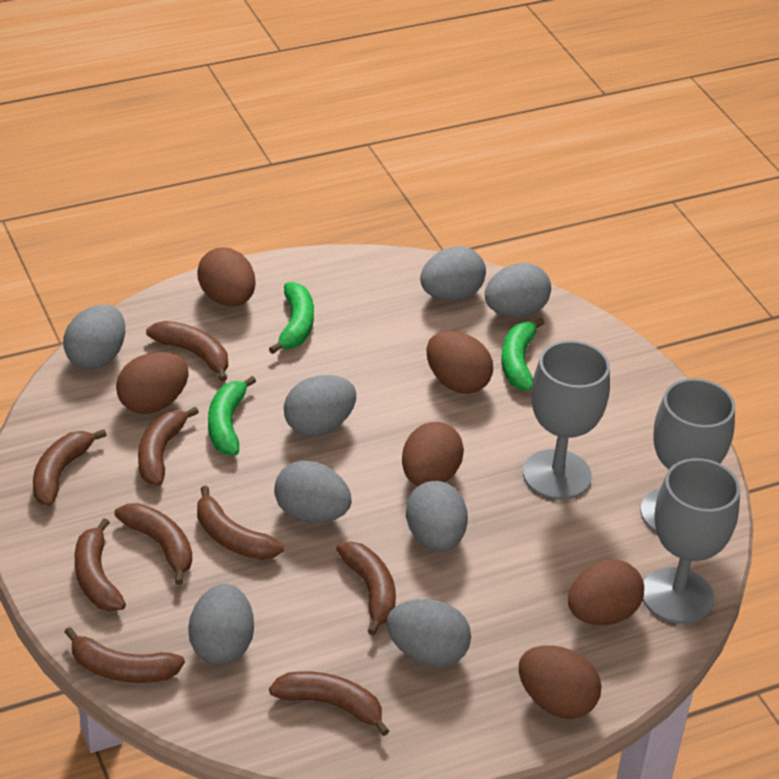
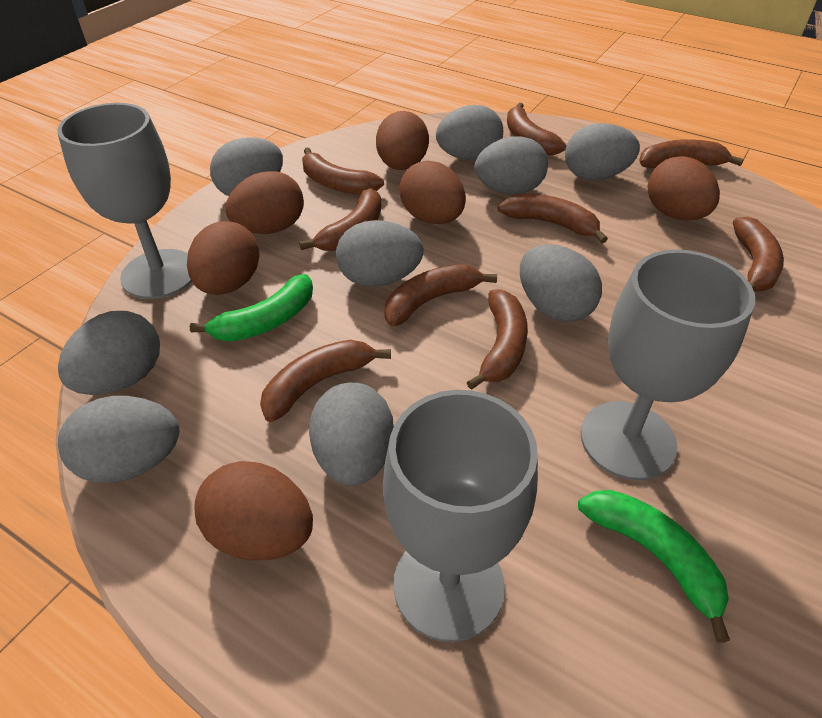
green banana: 3 -> 2
grey egg: 8 -> 9

